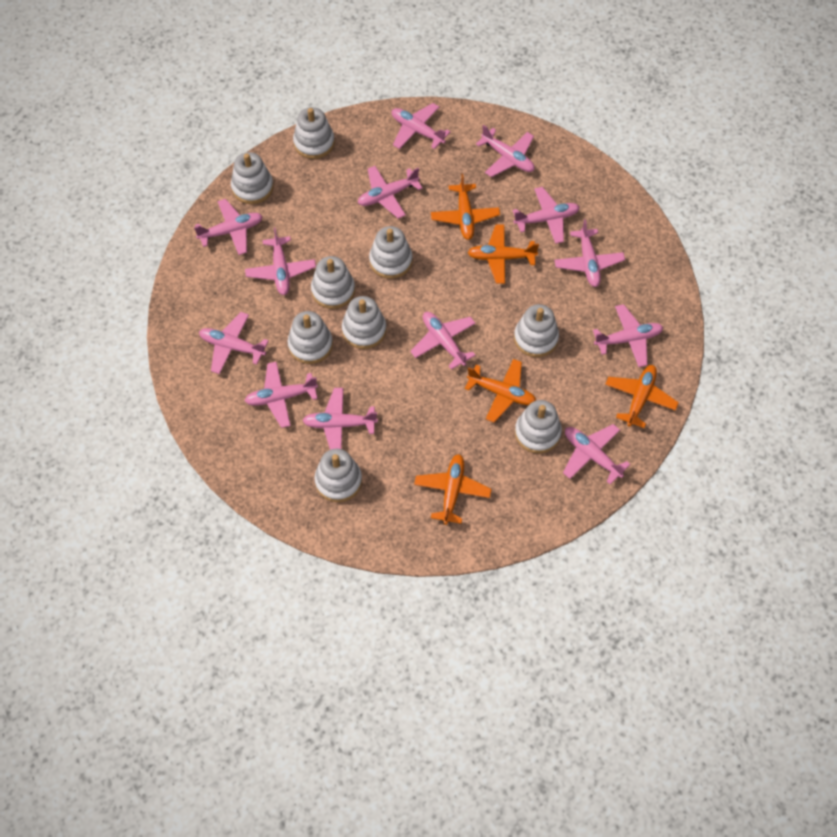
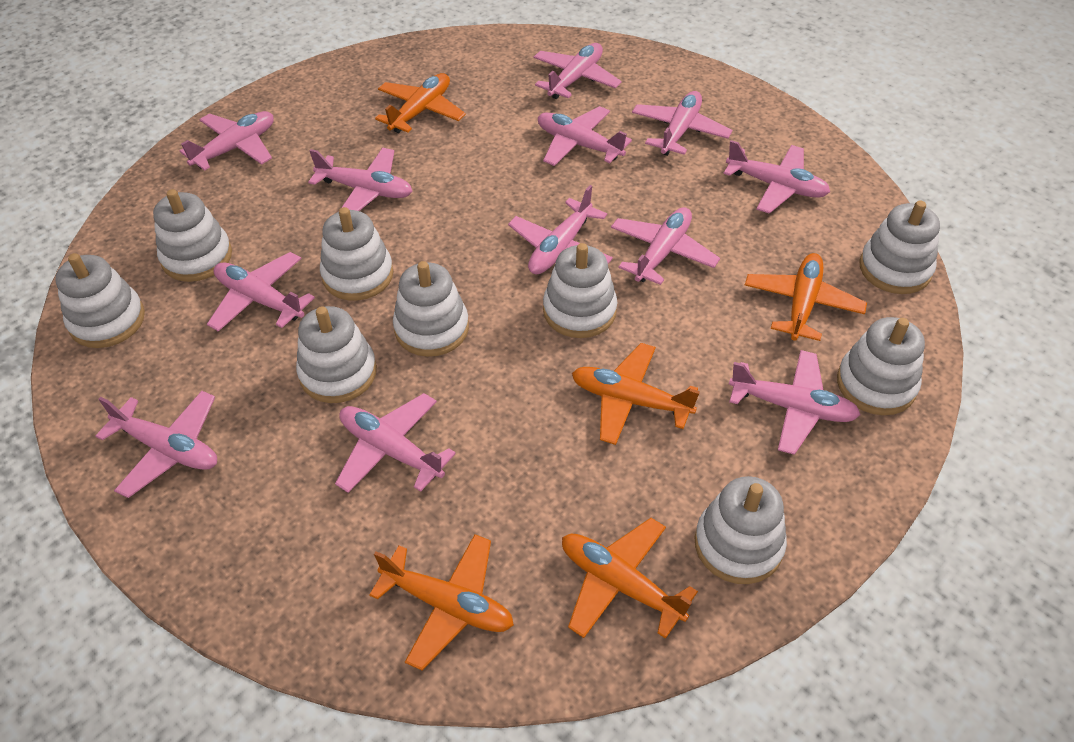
pink plane: 13 -> 12

